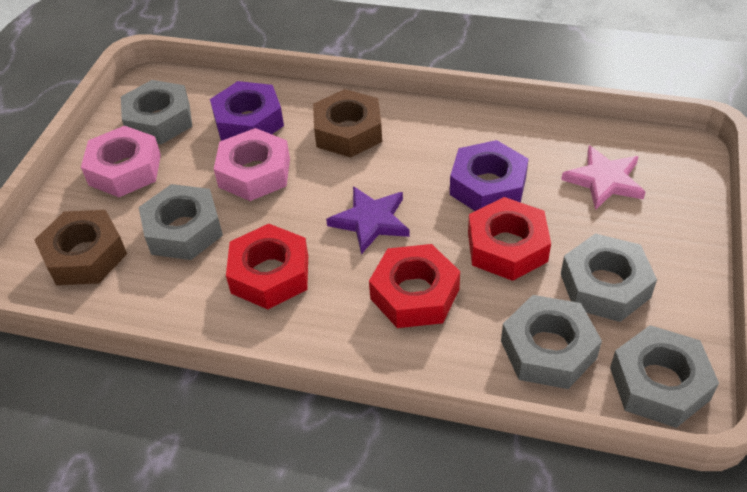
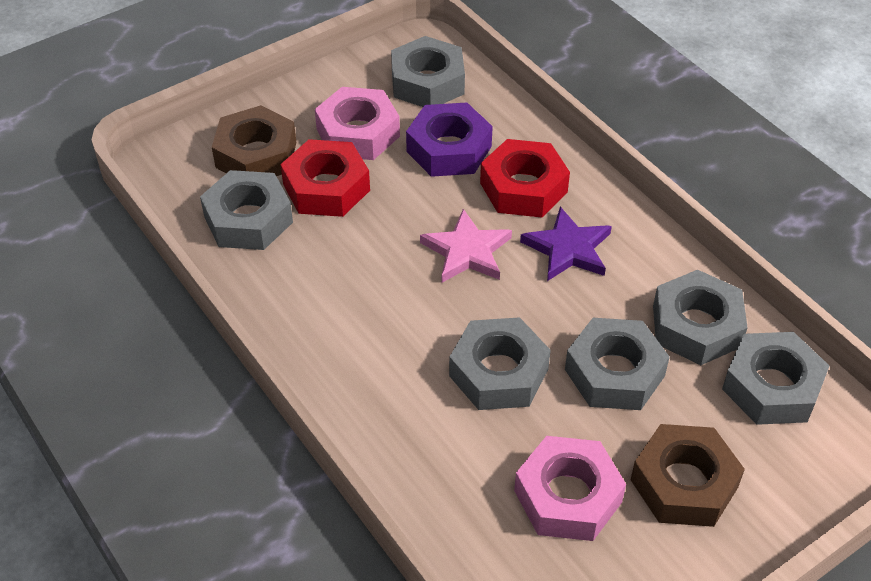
grey nut: 5 -> 6
purple nut: 2 -> 1
red nut: 3 -> 2

